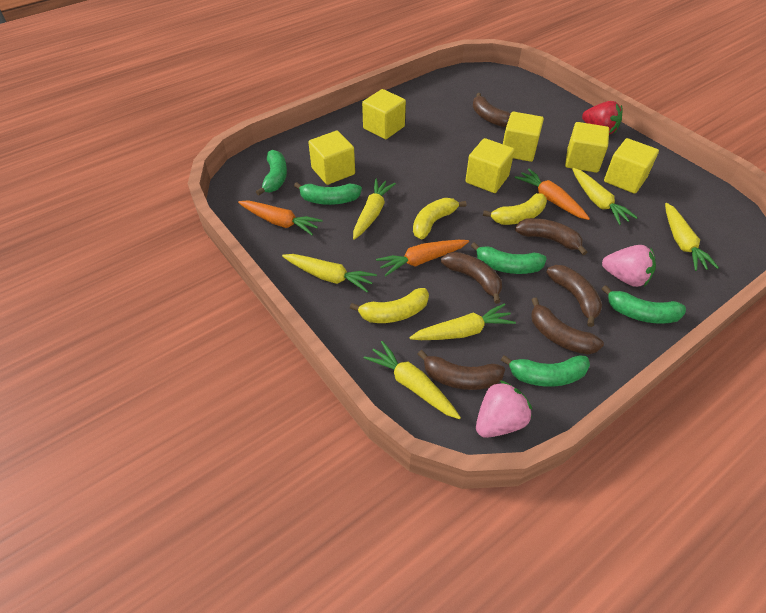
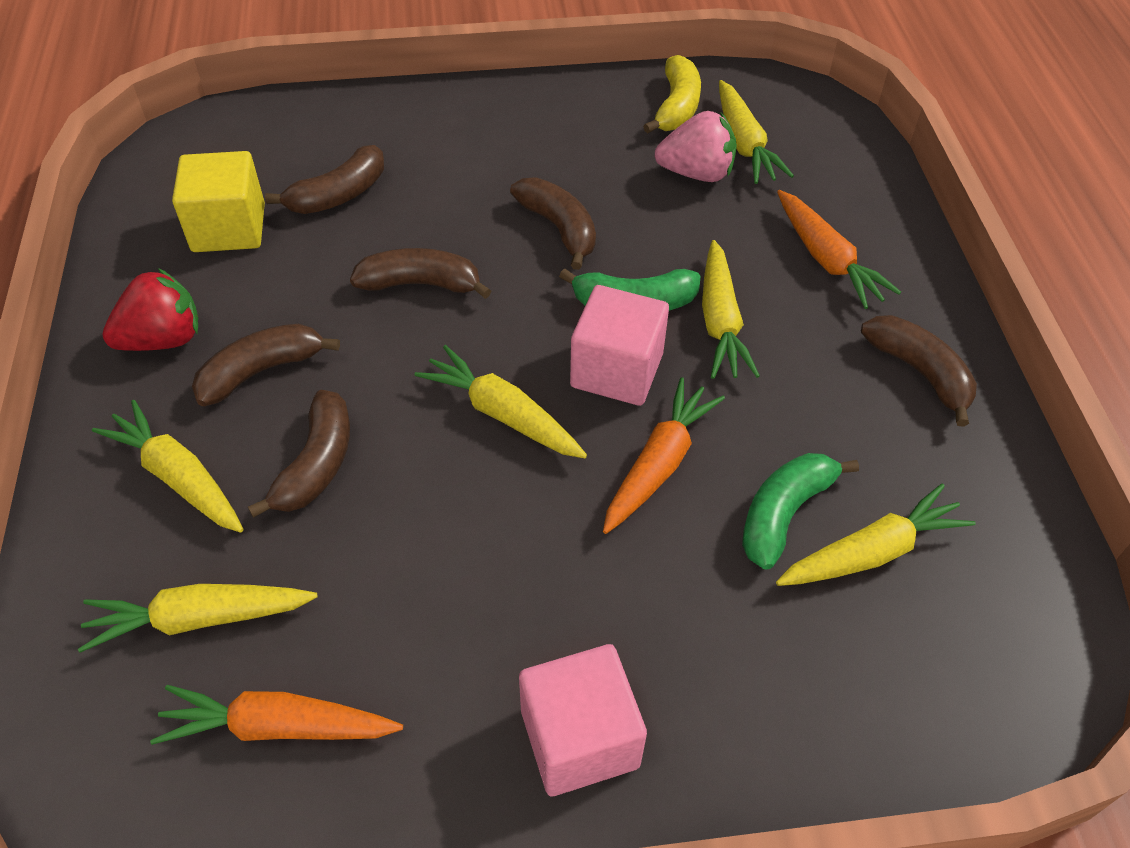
green banana: 5 -> 2
pink cube: 0 -> 2
pink strawberry: 2 -> 1
yellow banana: 3 -> 1
yellow cube: 6 -> 1

